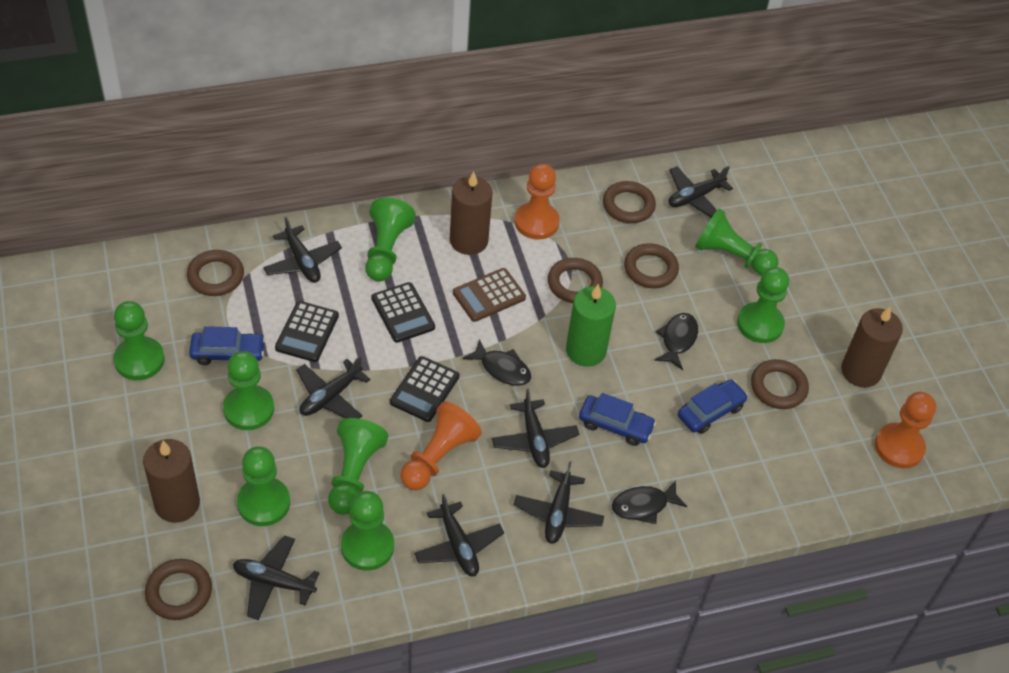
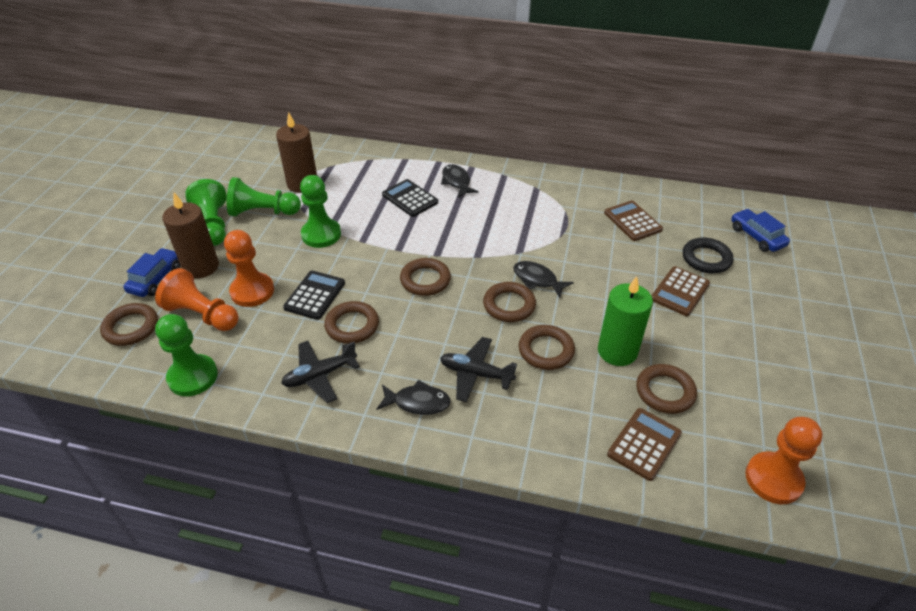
black calculator: 3 -> 2
black plane: 7 -> 2
black ring: 0 -> 1
blue car: 3 -> 2
brown calculator: 1 -> 3
brown candle: 3 -> 2
green pawn: 8 -> 4

